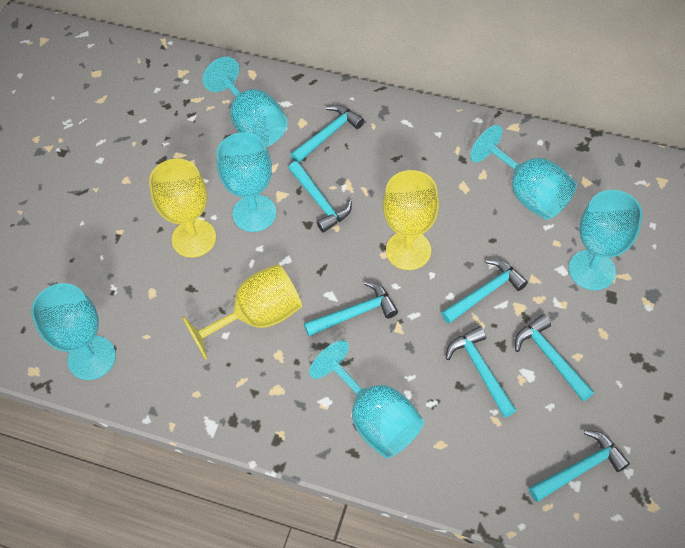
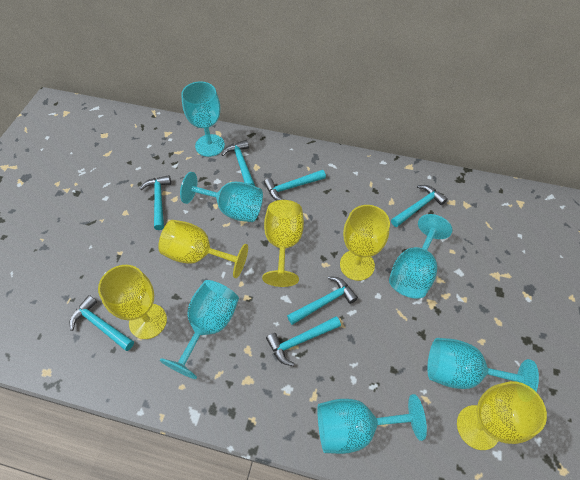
yellow goblet: 3 -> 5

